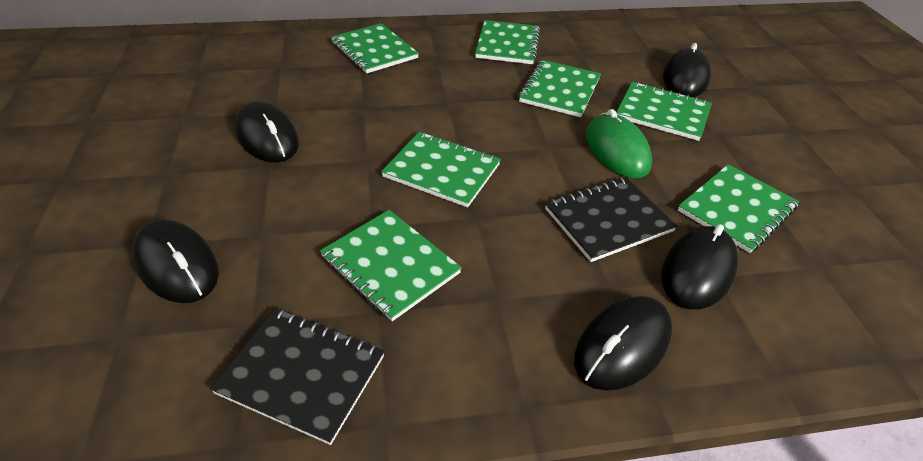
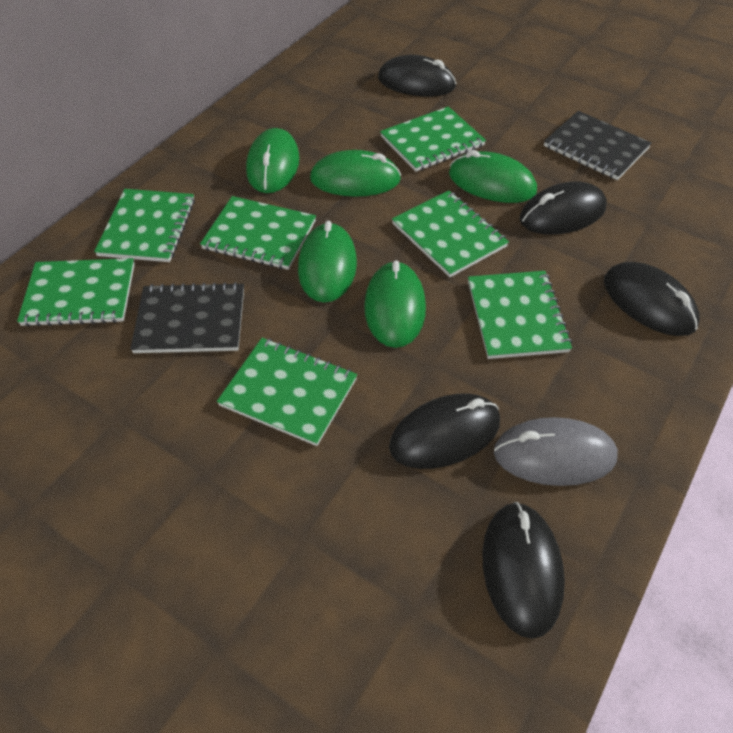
green mouse: 1 -> 5
grey mouse: 0 -> 1

